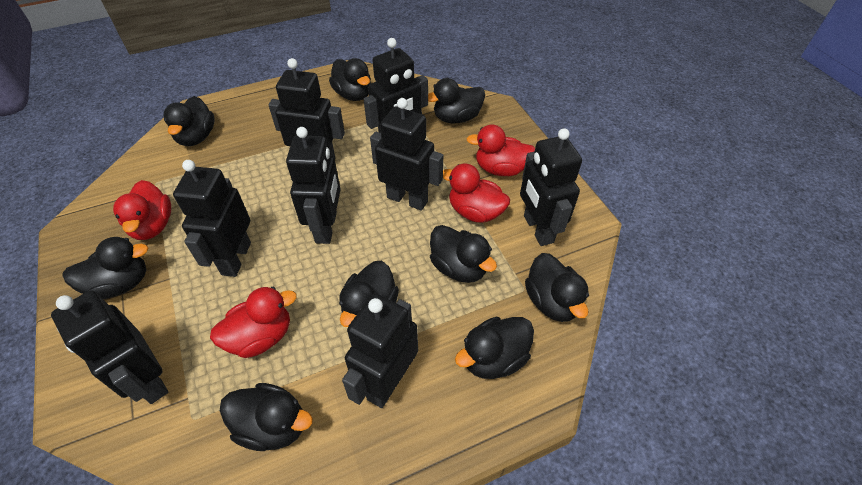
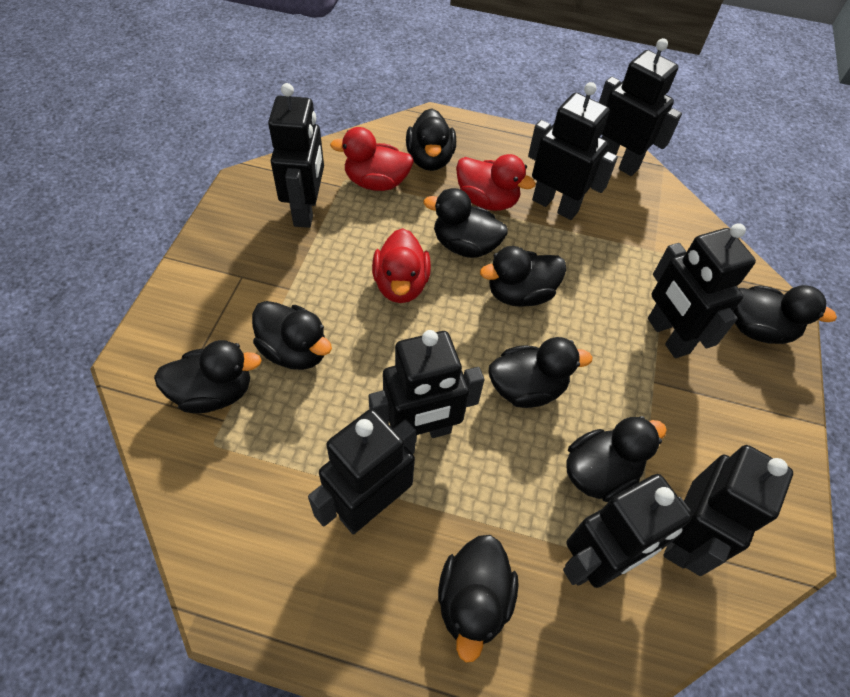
red duck: 4 -> 3

